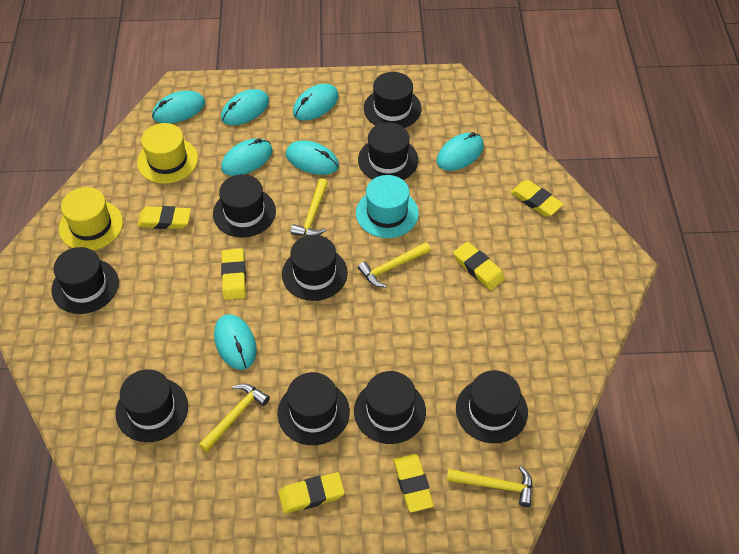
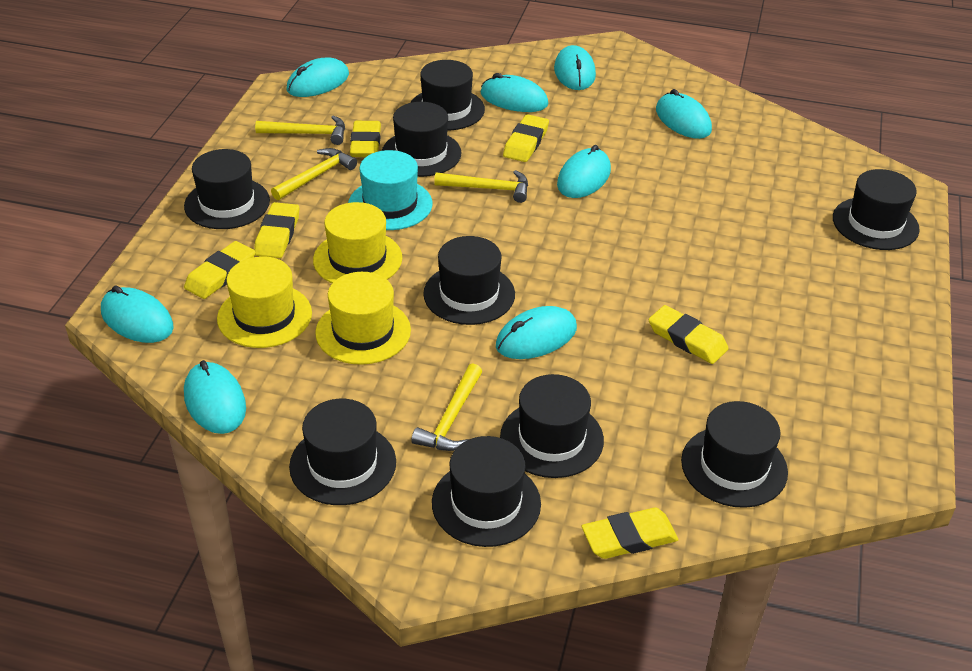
turquoise mouse: 7 -> 8
yellow hat: 2 -> 3

